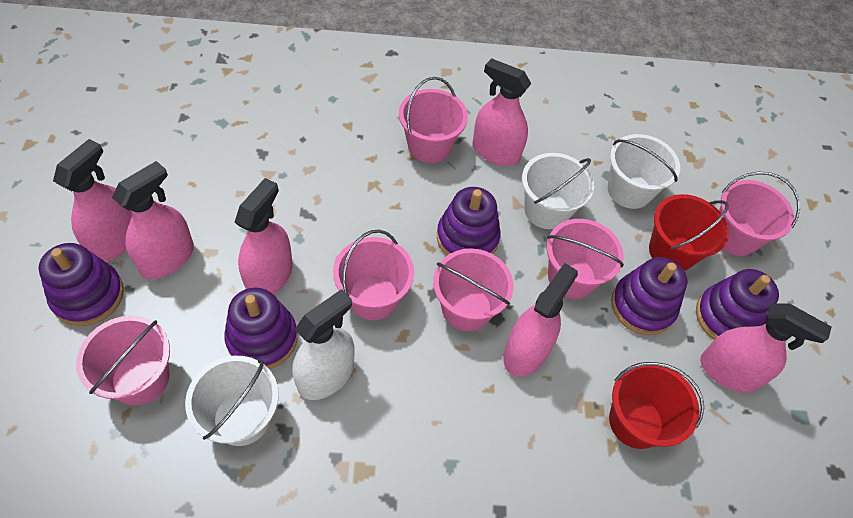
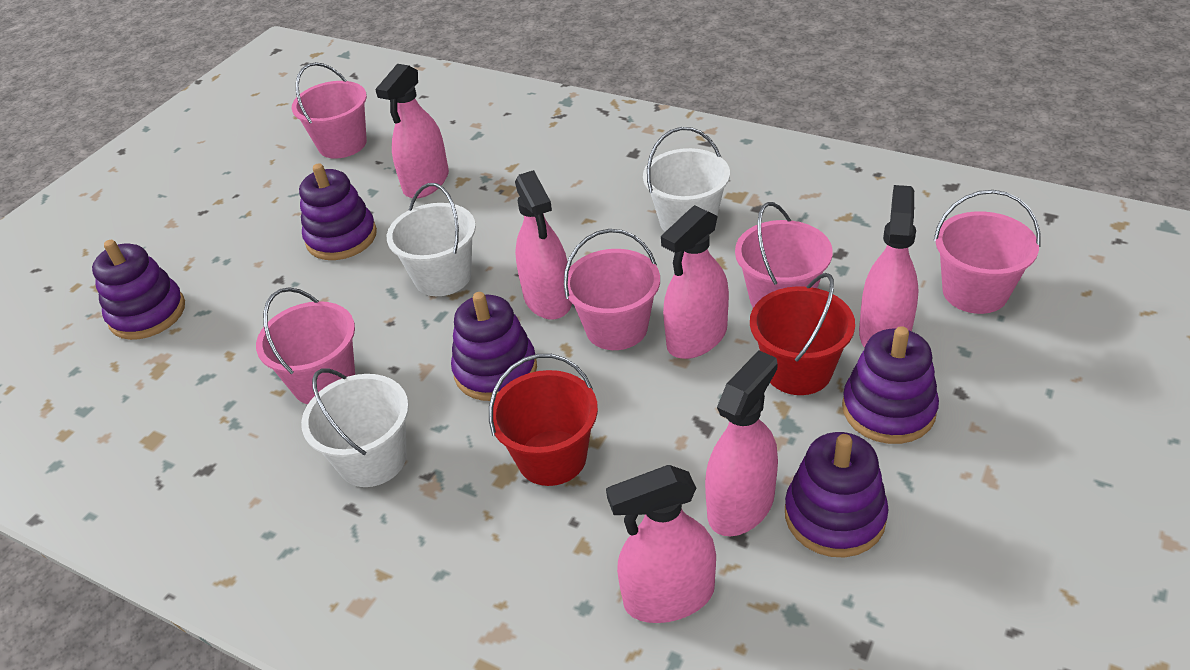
pink bucket: 6 -> 5
white spray bottle: 1 -> 0

